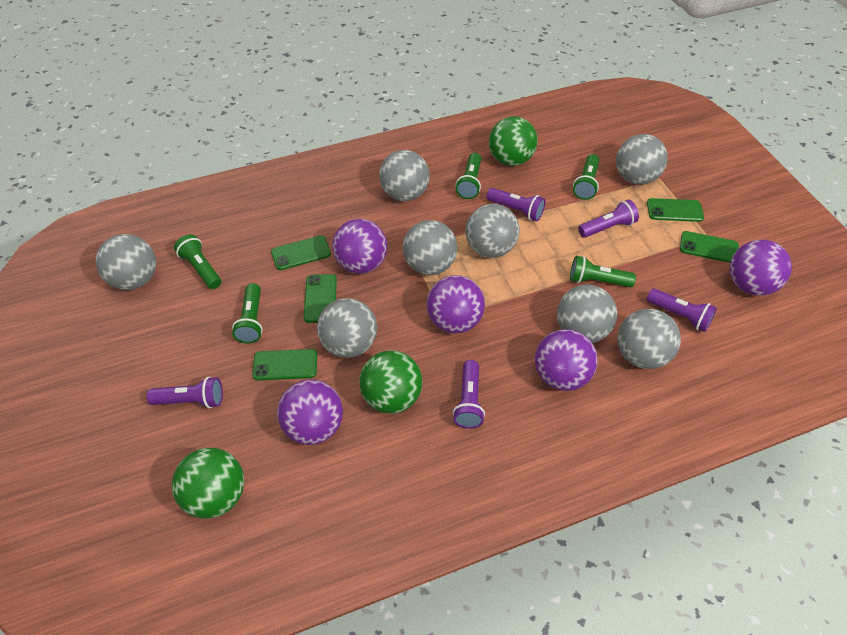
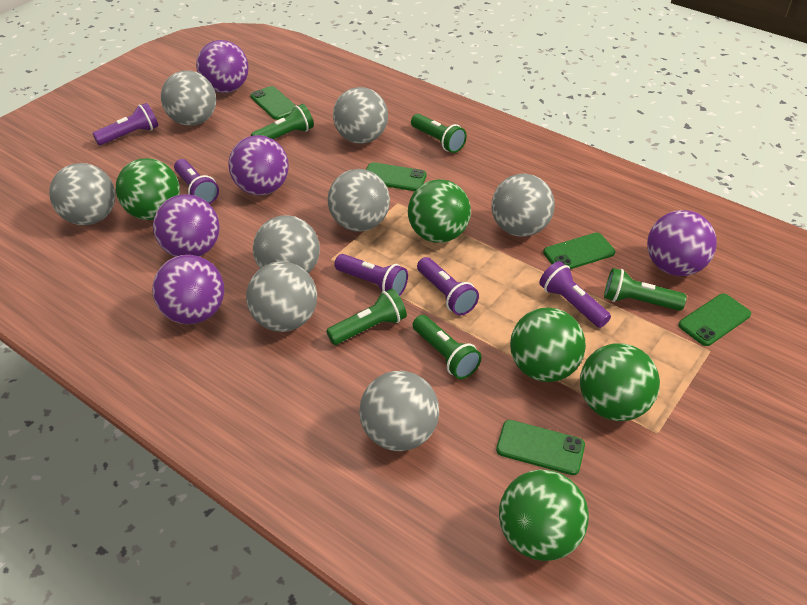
green ball: 3 -> 5

